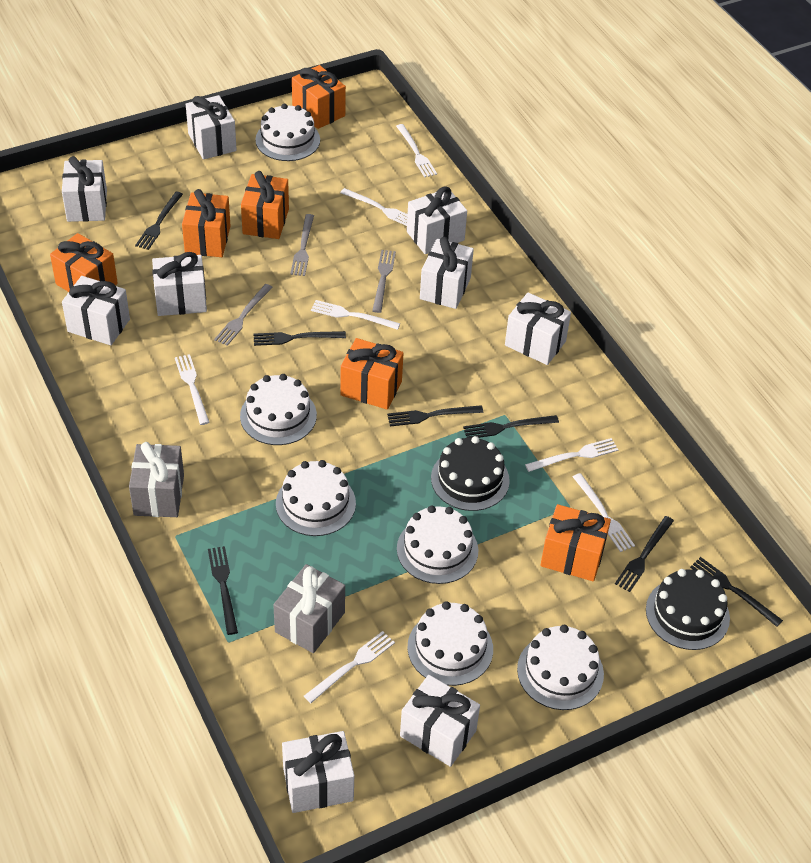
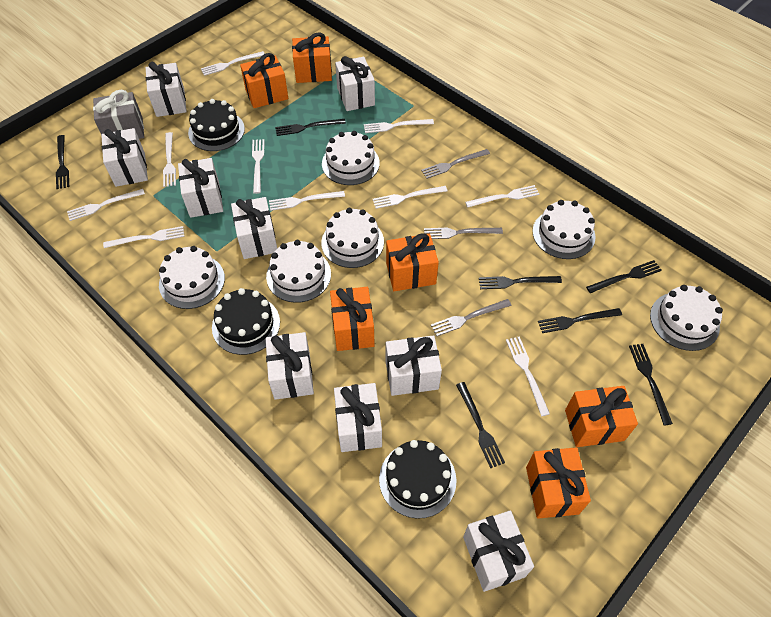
black cake: 2 -> 3
grey gift: 2 -> 1
white fork: 7 -> 10

